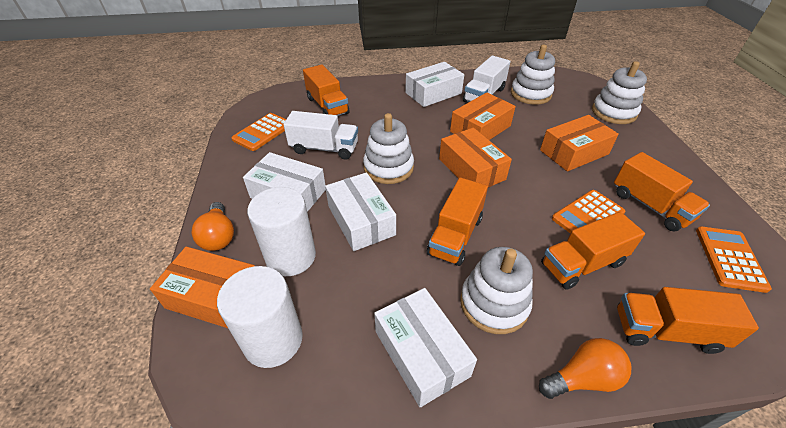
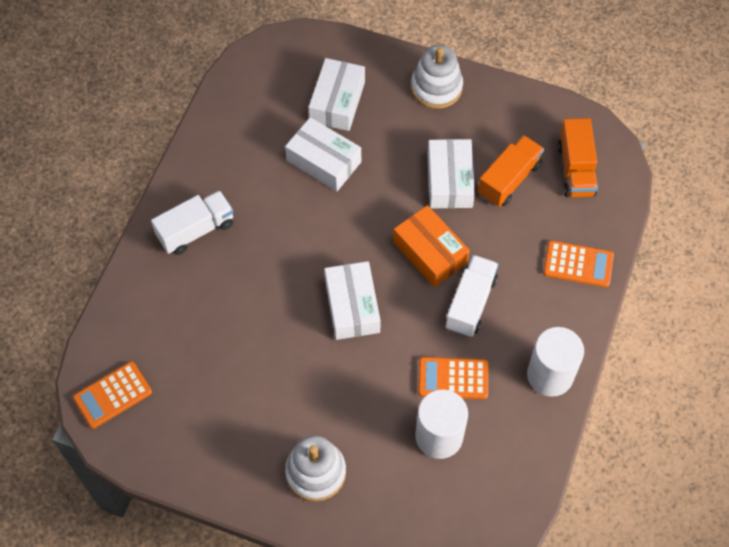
orange box: 4 -> 1
orange light bulb: 2 -> 0
orange truck: 5 -> 2
white stacking toy: 4 -> 2

